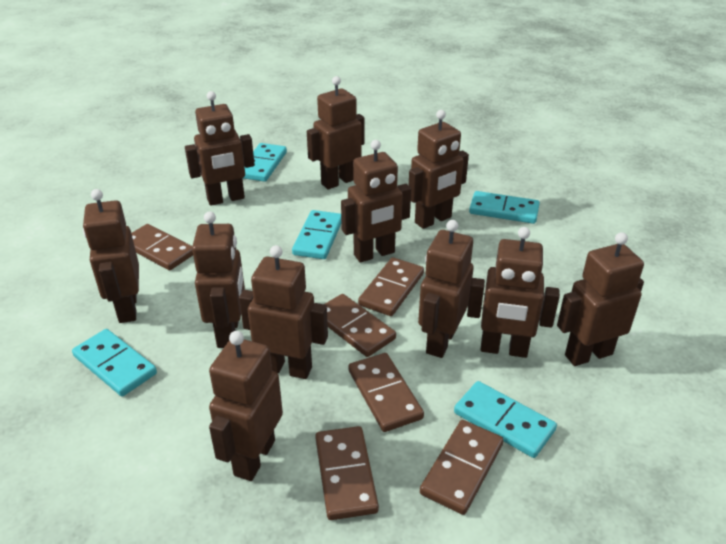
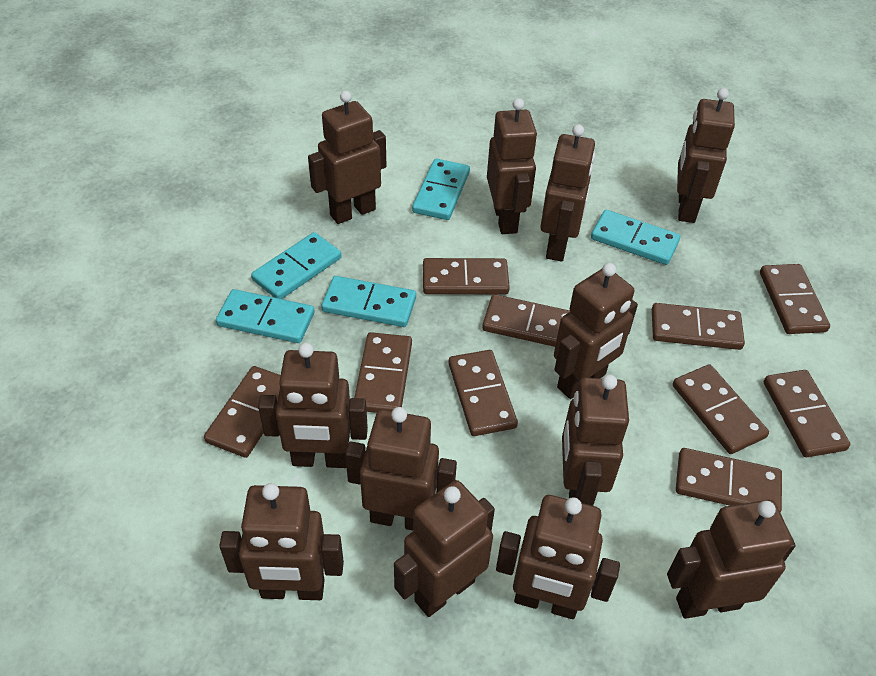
brown domino: 6 -> 10
brown robot: 11 -> 12

